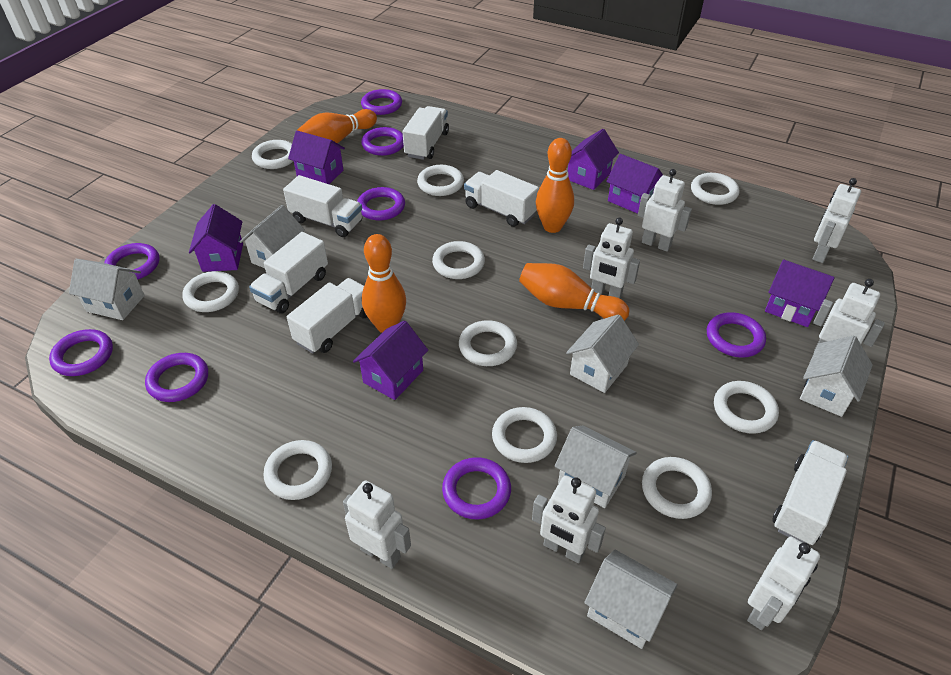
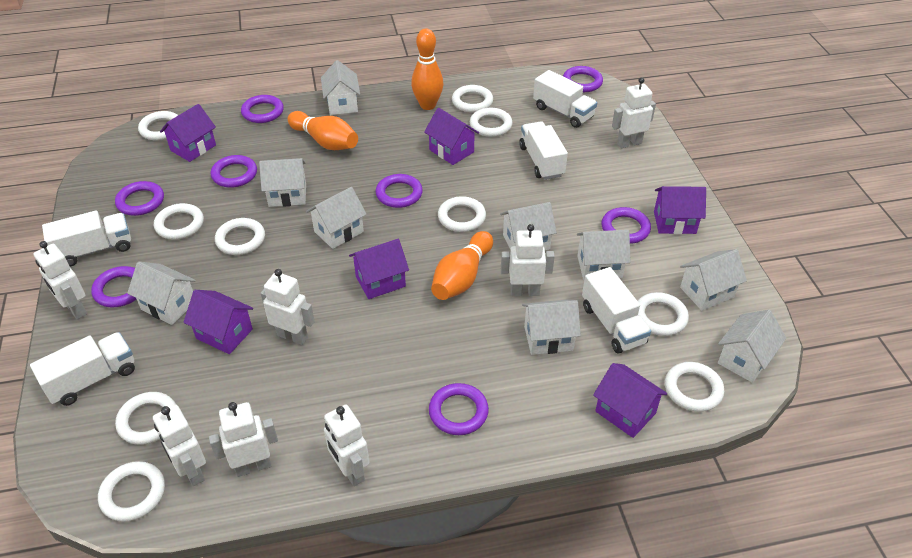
orange bowling pin: 4 -> 3
white house: 6 -> 9
white truck: 6 -> 5

